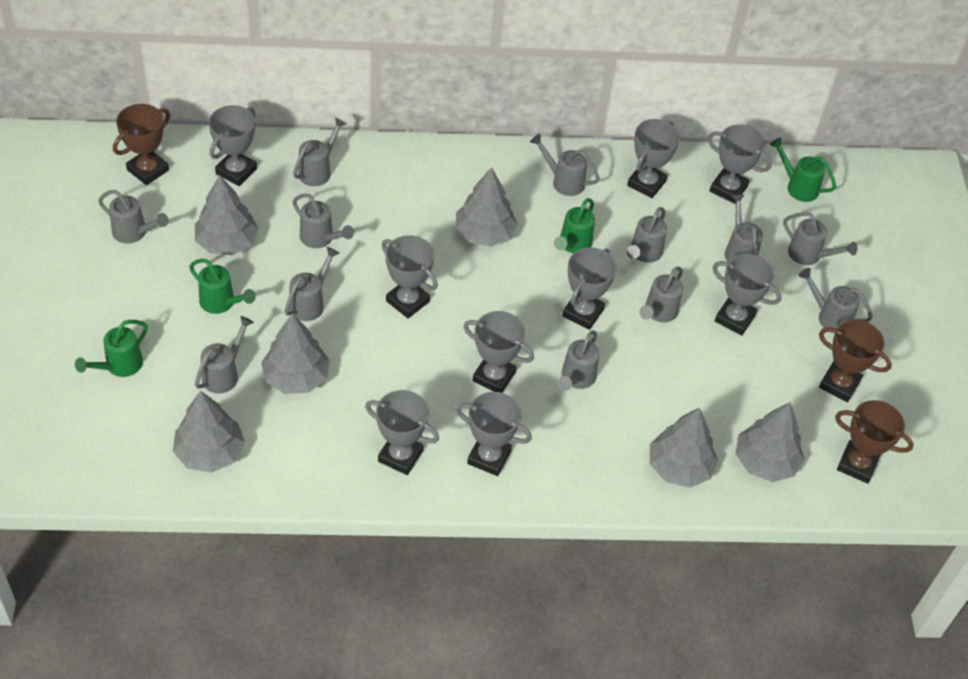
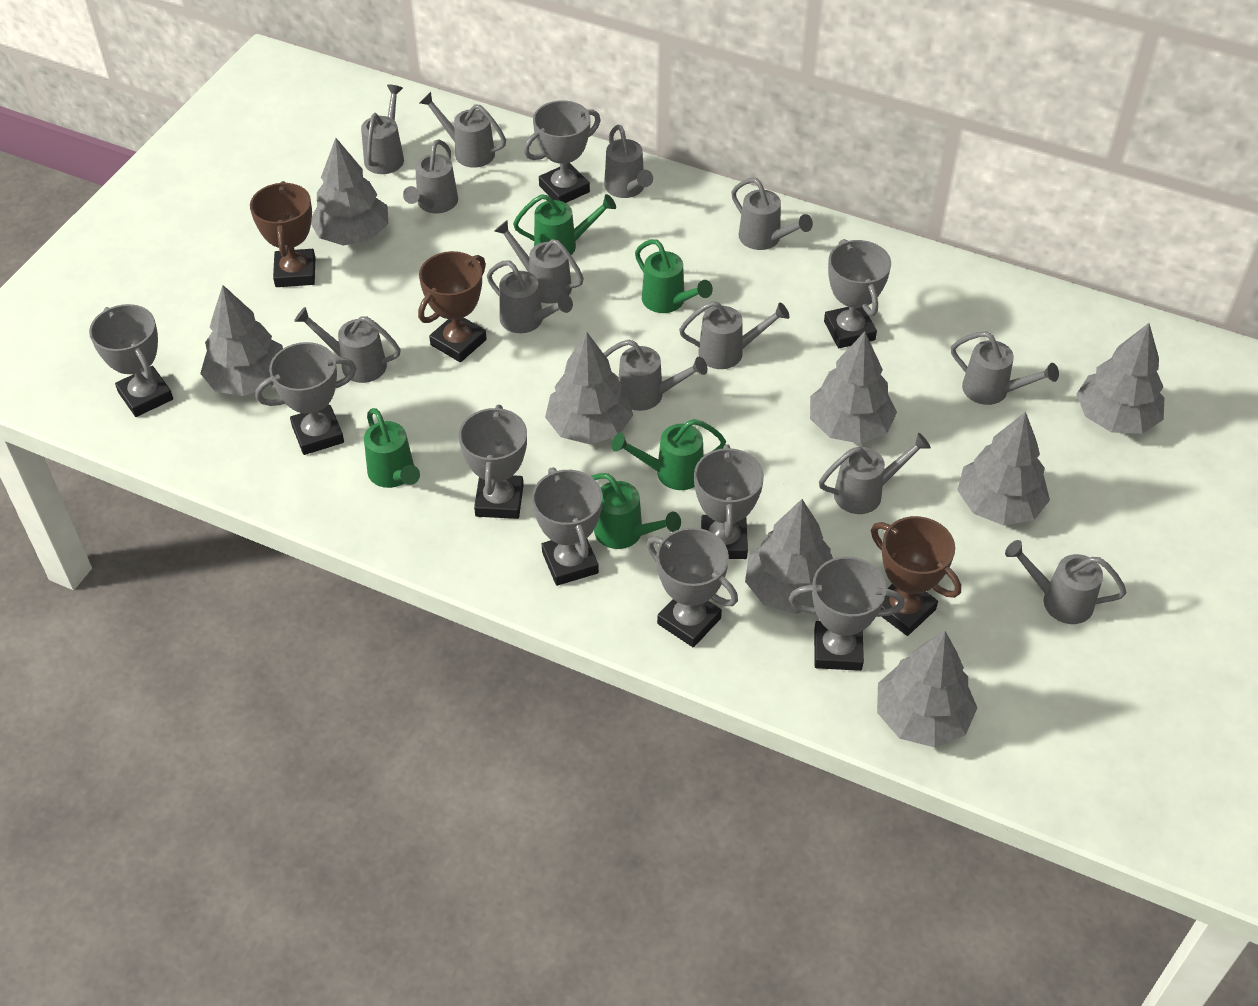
green watering can: 4 -> 5
grey tree: 6 -> 8
grey watering can: 12 -> 13

